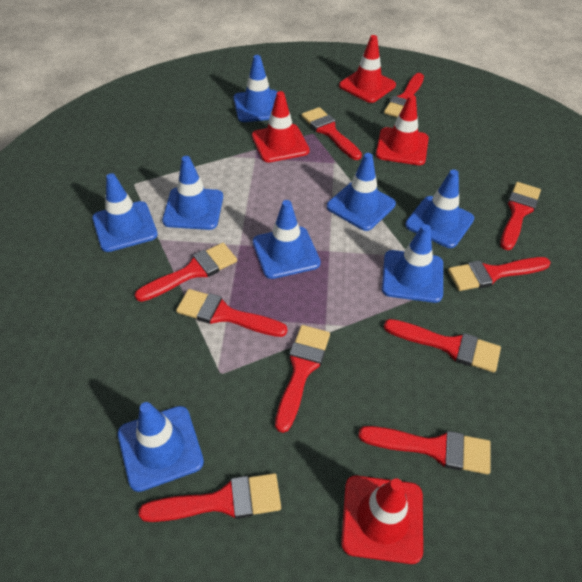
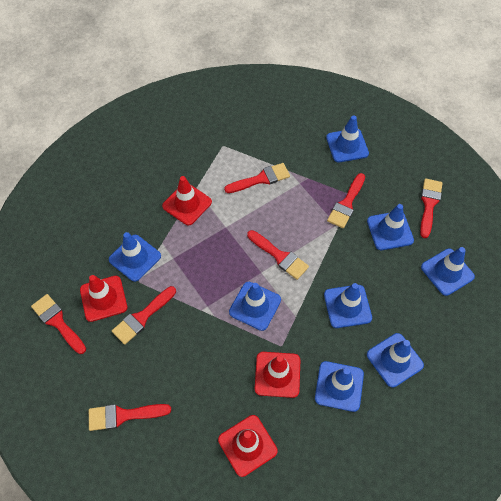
red brush: 10 -> 7

